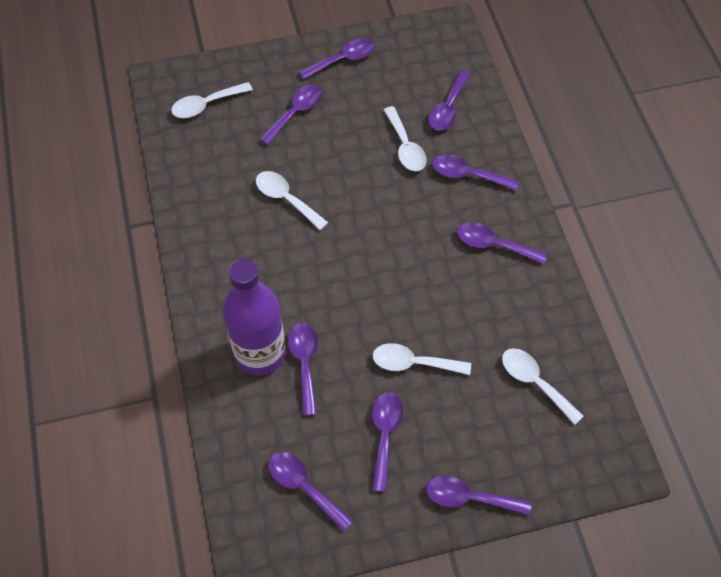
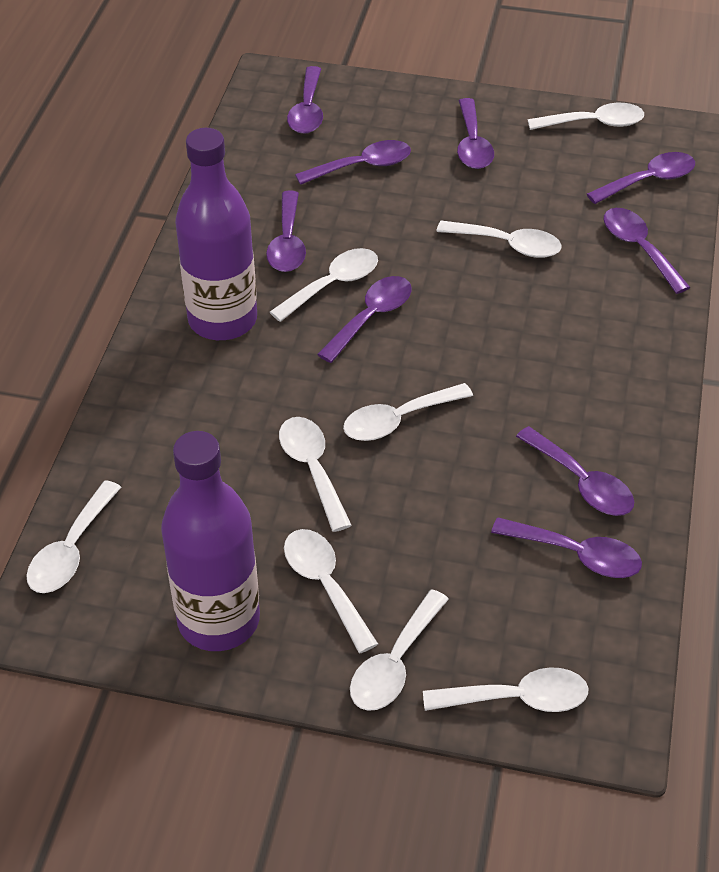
purple bottle: 1 -> 2
white spoon: 5 -> 9

